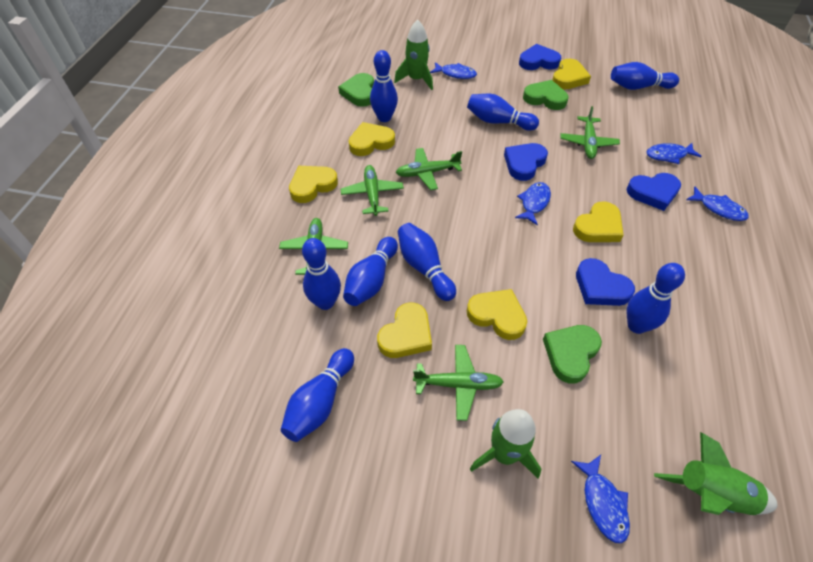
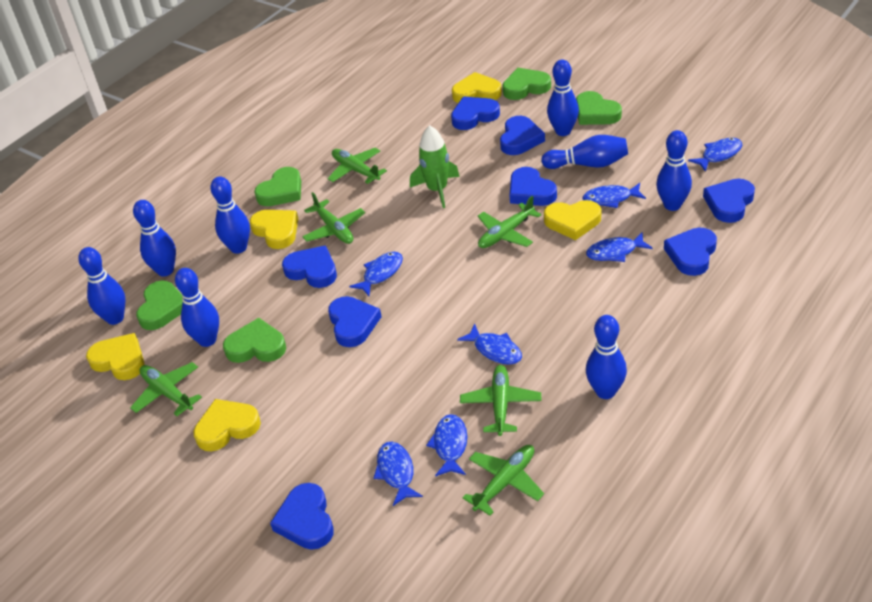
blue fish: 5 -> 7
blue heart: 4 -> 8
green heart: 3 -> 5
green plane: 5 -> 6
green rocket: 3 -> 1
yellow heart: 6 -> 5

